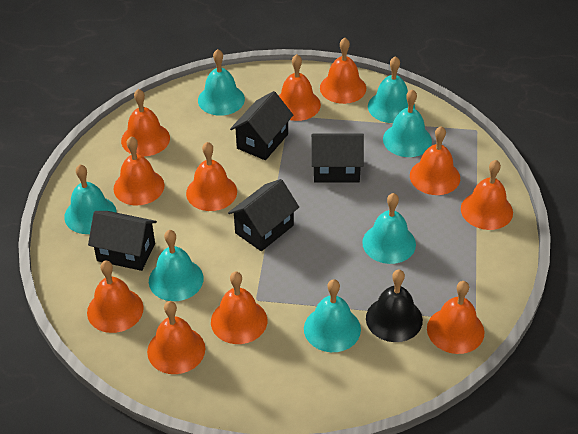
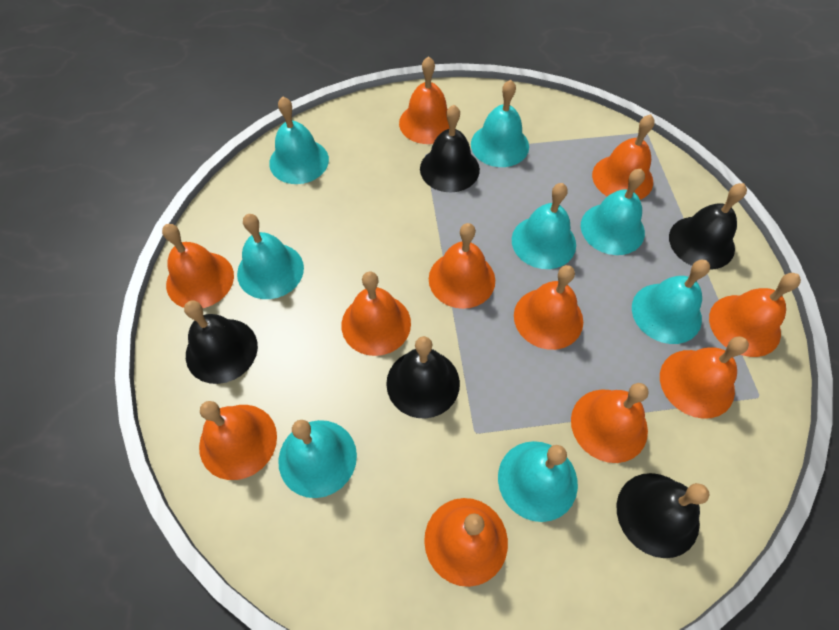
black bell: 1 -> 5
black house: 4 -> 0
turquoise bell: 7 -> 8

